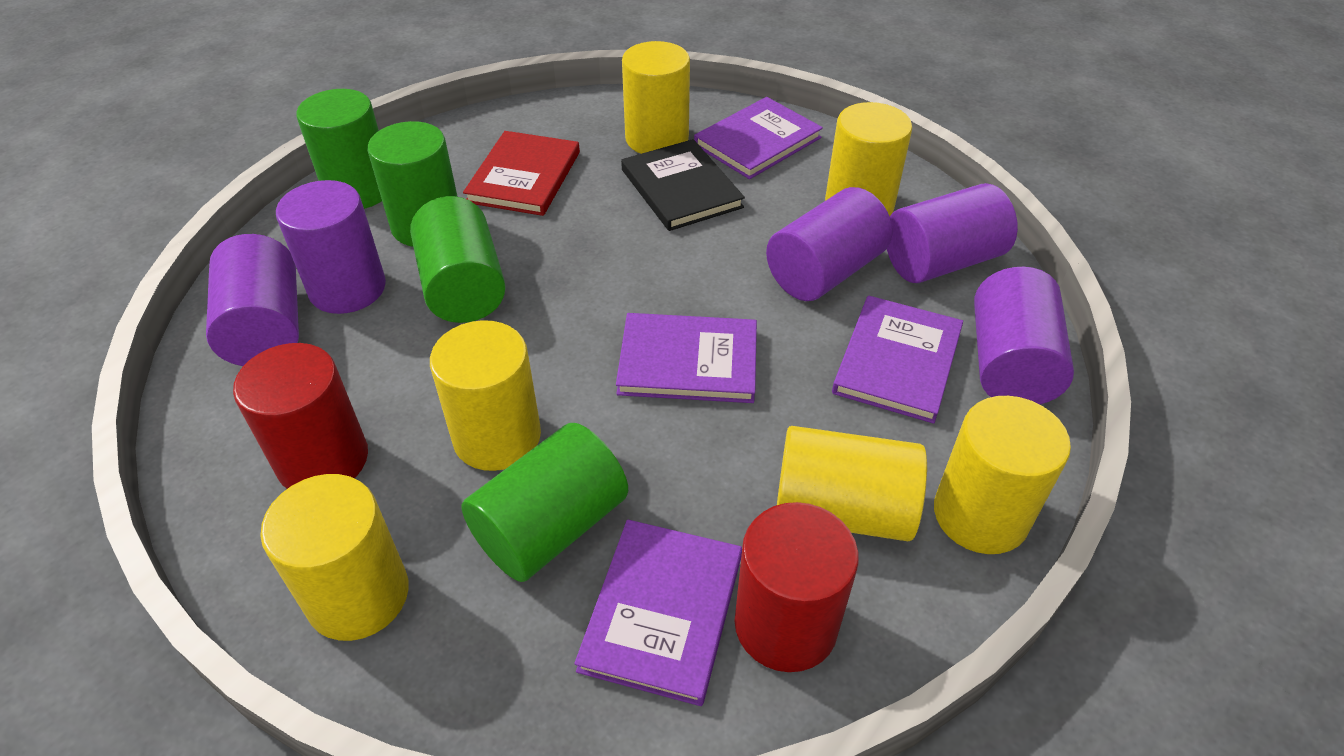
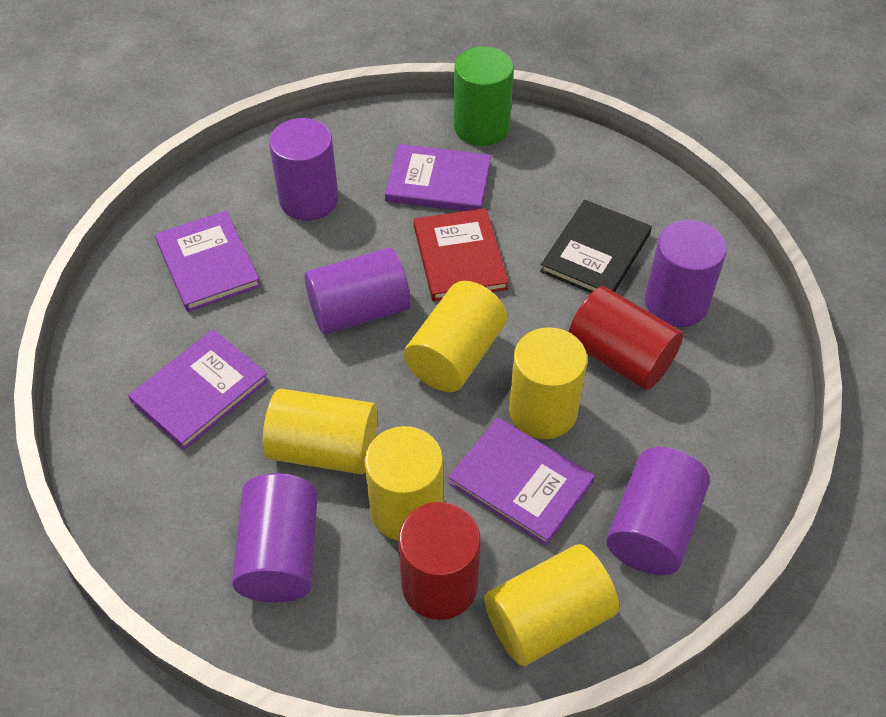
green cylinder: 4 -> 1
yellow cylinder: 6 -> 5

